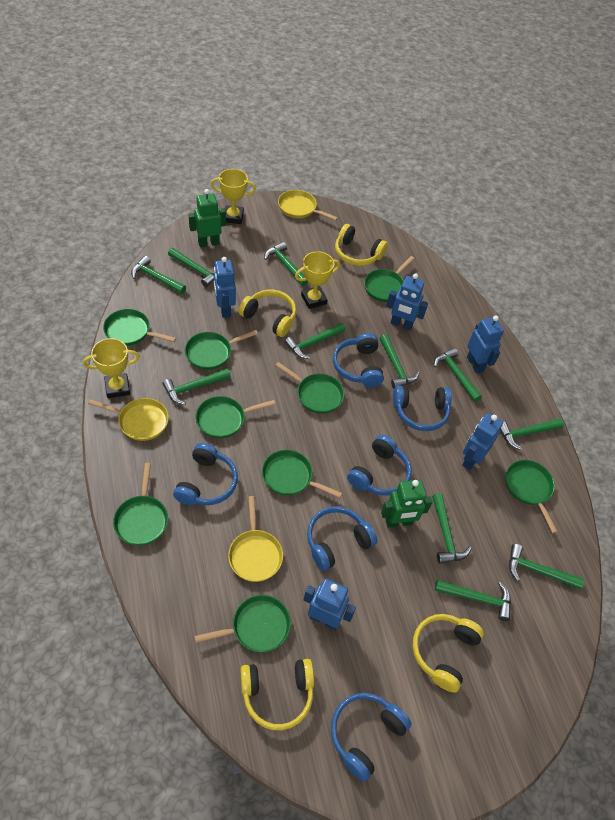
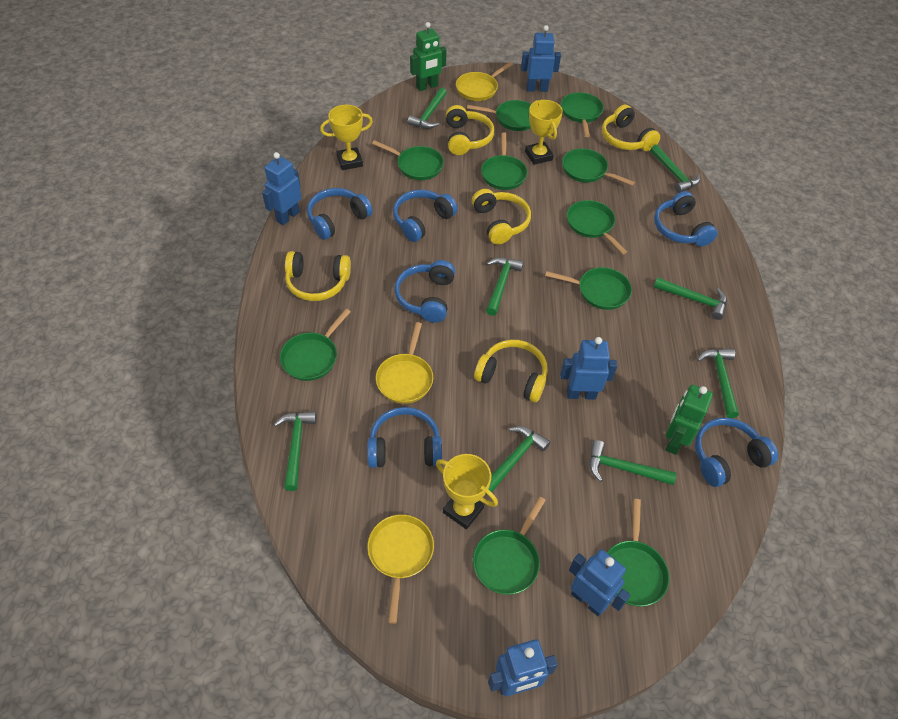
green hammer: 11 -> 8
green pan: 9 -> 10
yellow headphones: 4 -> 5

